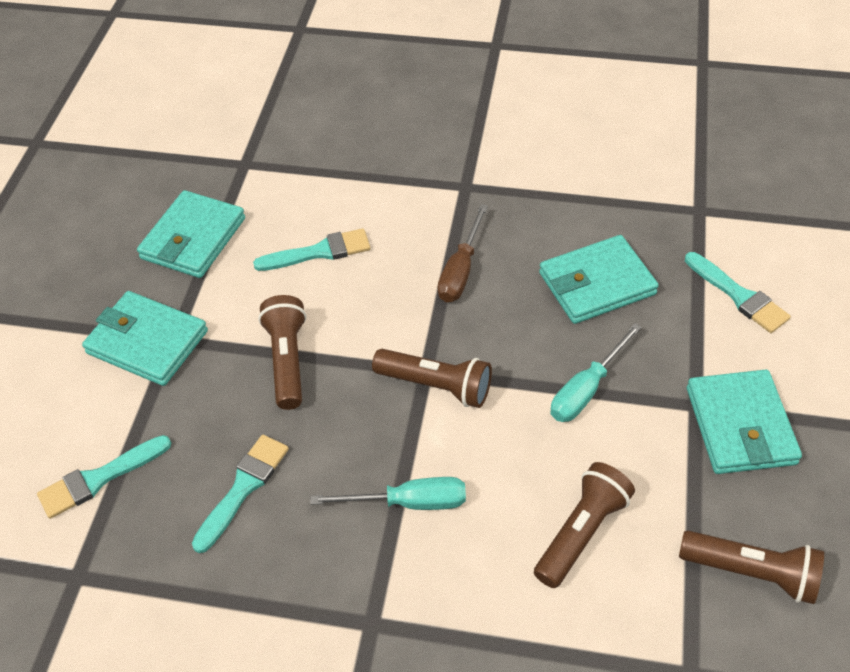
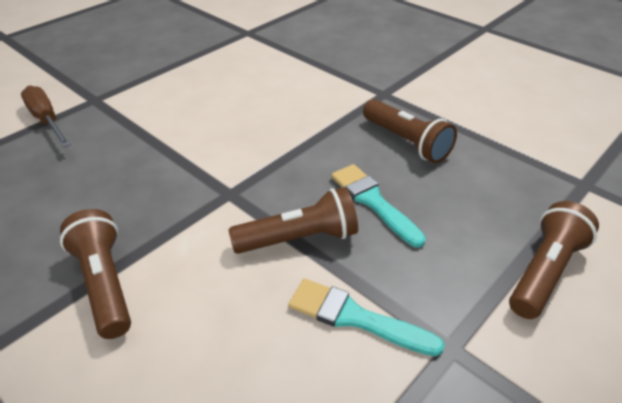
turquoise brush: 4 -> 2
turquoise screwdriver: 2 -> 0
turquoise wallet: 4 -> 0

